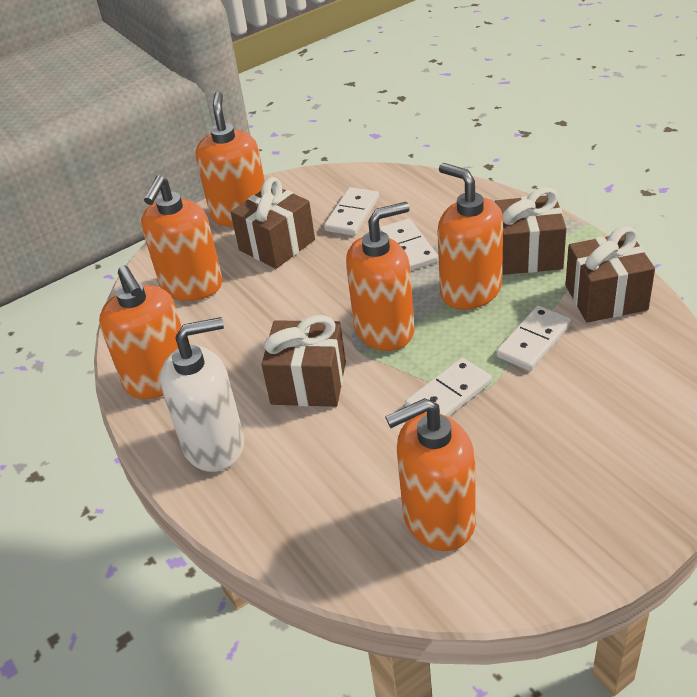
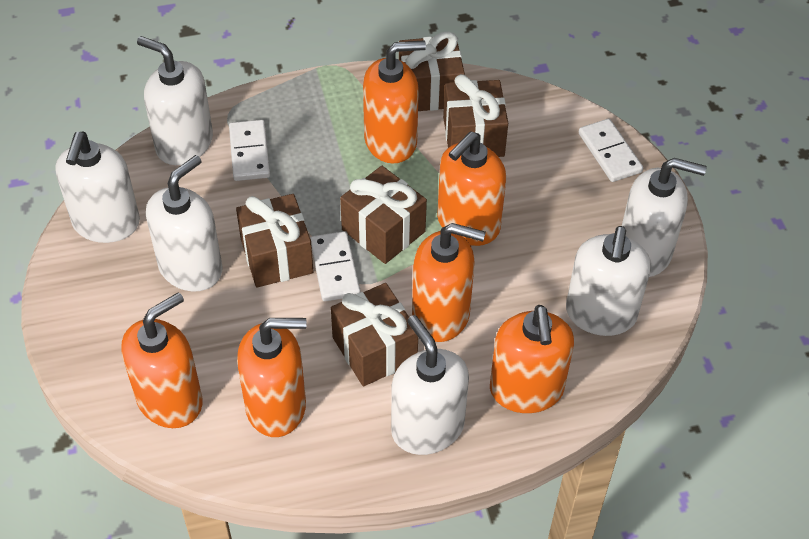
brown gift: 4 -> 5
white domino: 4 -> 3
white soap dispenser: 1 -> 6

